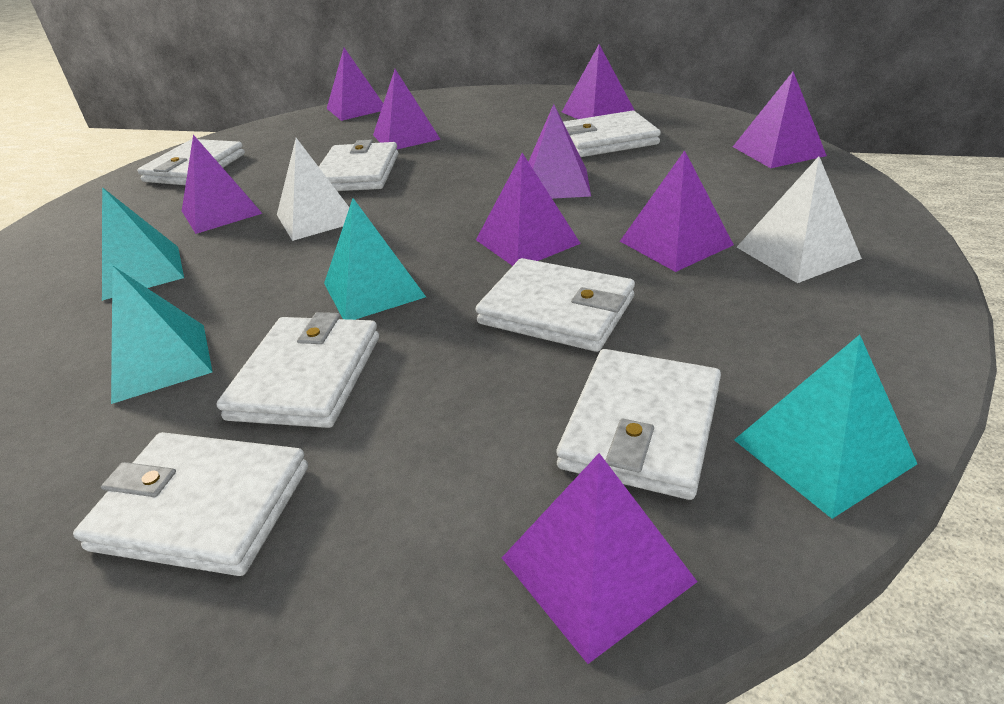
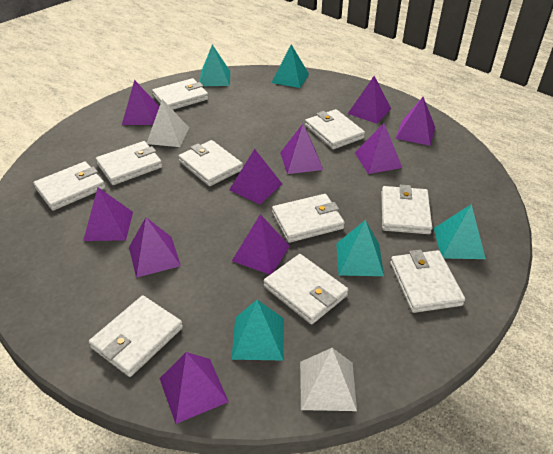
purple pyramid: 9 -> 10
turquoise pyramid: 4 -> 5
white wallet: 7 -> 10

